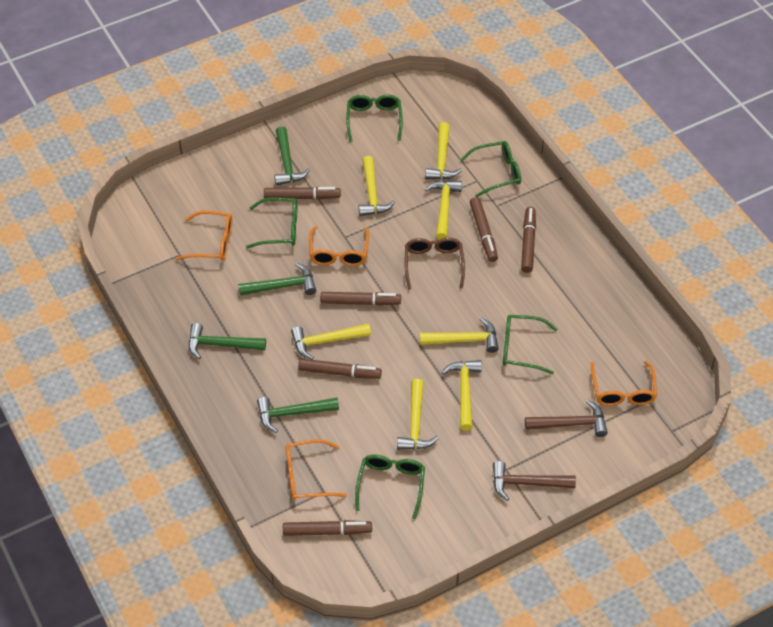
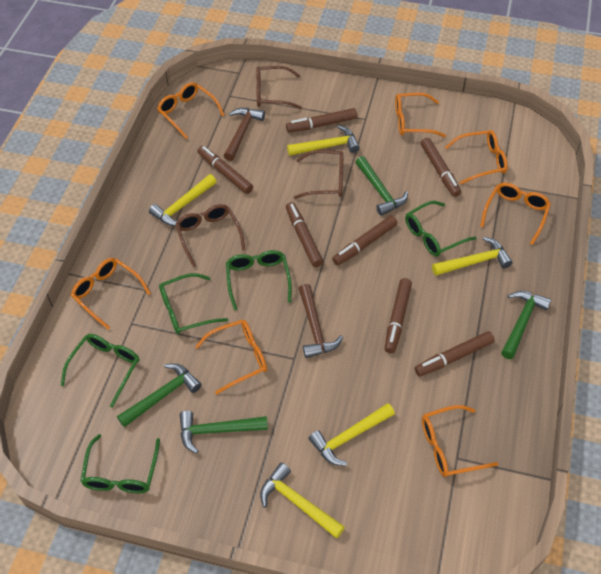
brown glasses: 1 -> 3
brown marker: 6 -> 7
orange glasses: 4 -> 7
yellow hammer: 7 -> 5

